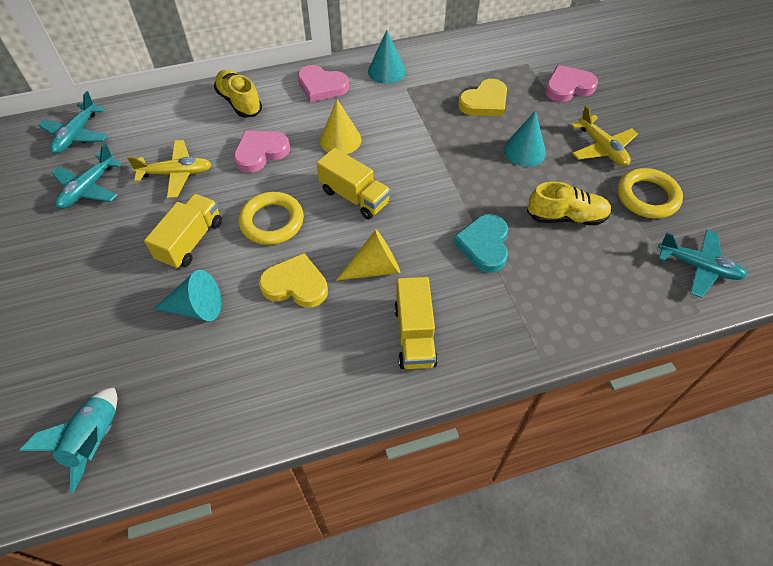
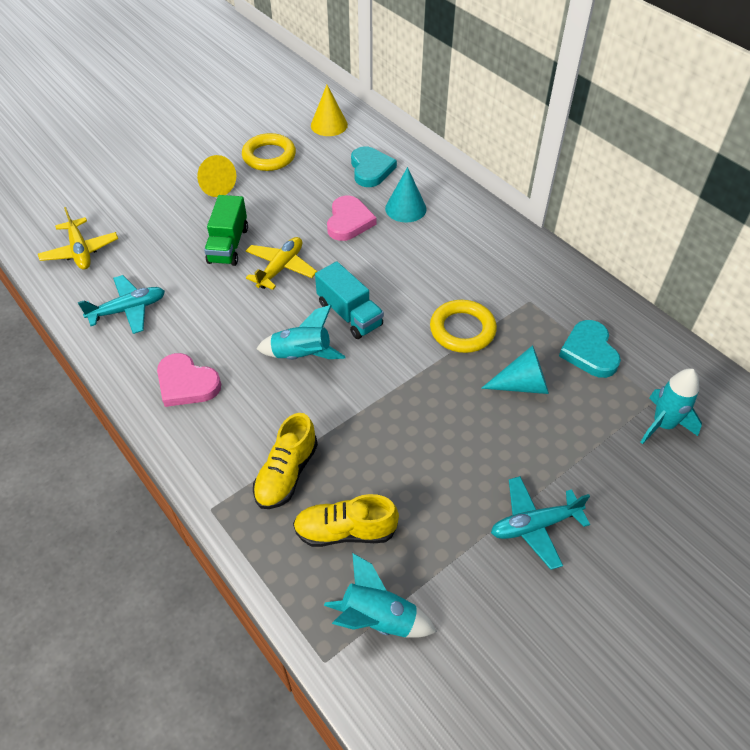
green truck: 0 -> 1
pink heart: 3 -> 2
turquoise cone: 3 -> 2
turquoise heart: 1 -> 2
turquoise plane: 3 -> 2
turquoise rocket: 1 -> 3
turquoise truck: 0 -> 1
yellow heart: 2 -> 0
yellow truck: 3 -> 0

